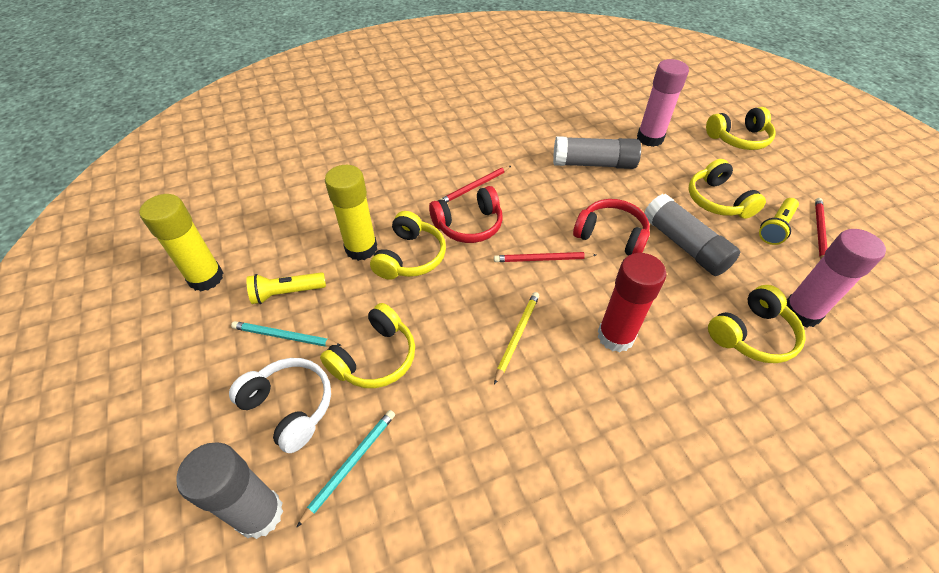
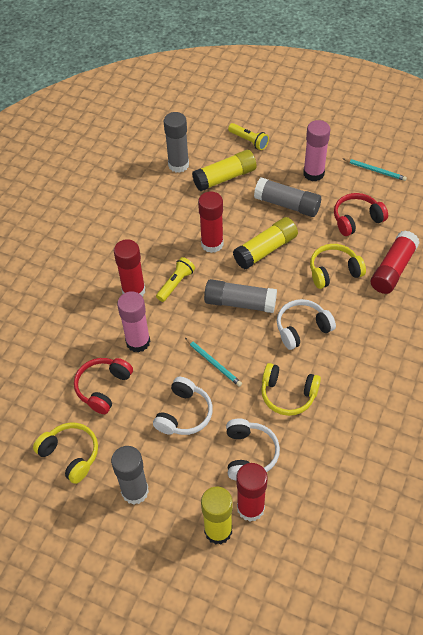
grey glue stick: 3 -> 4
red glue stick: 1 -> 4
red pencil: 3 -> 0
white headphones: 1 -> 3
yellow glue stick: 2 -> 3
yellow headphones: 5 -> 3
yellow pencil: 1 -> 0

